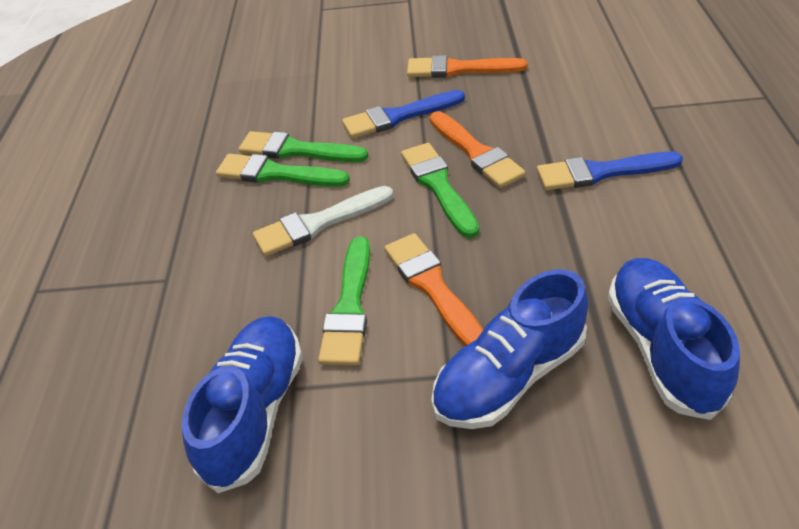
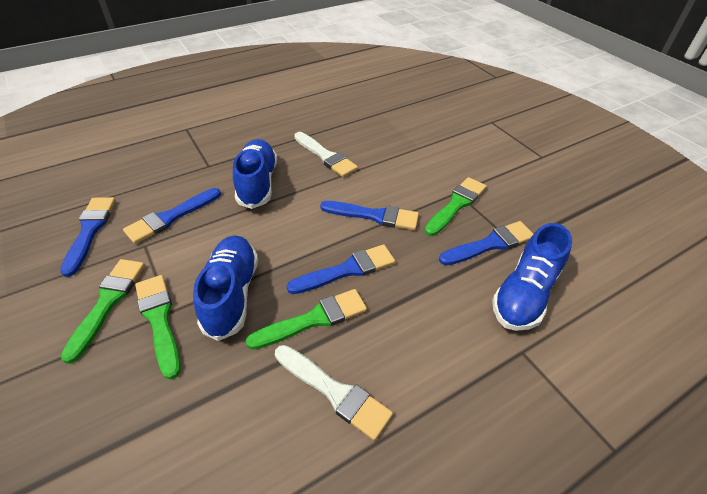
blue brush: 2 -> 5
orange brush: 3 -> 0
white brush: 1 -> 2

